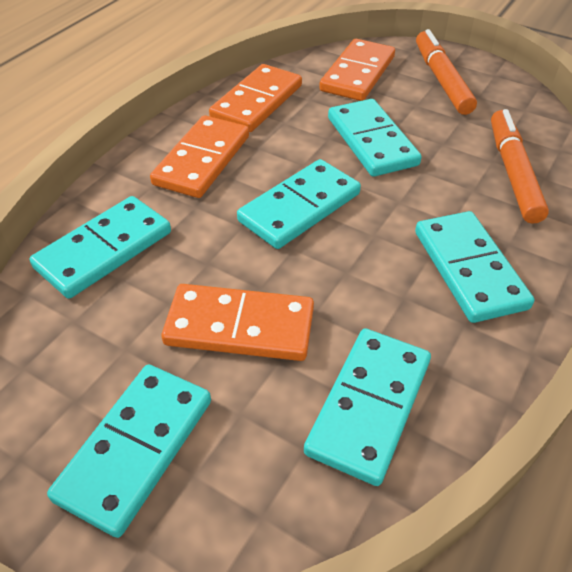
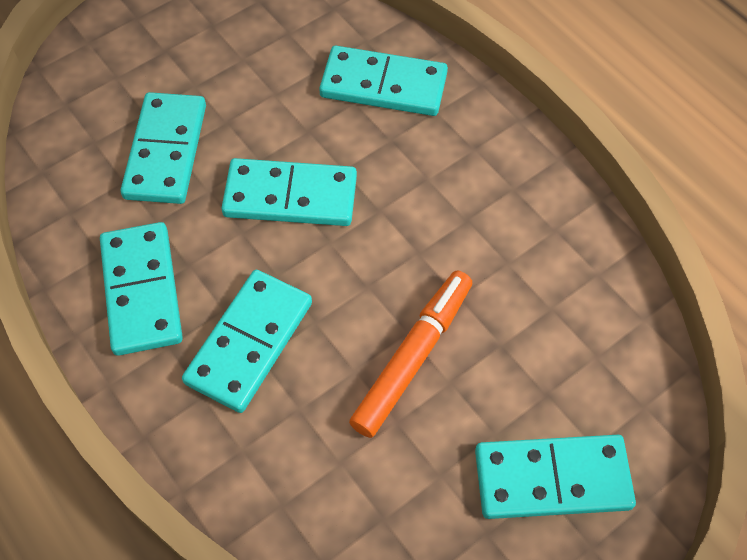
orange domino: 4 -> 0
orange marker: 2 -> 1

